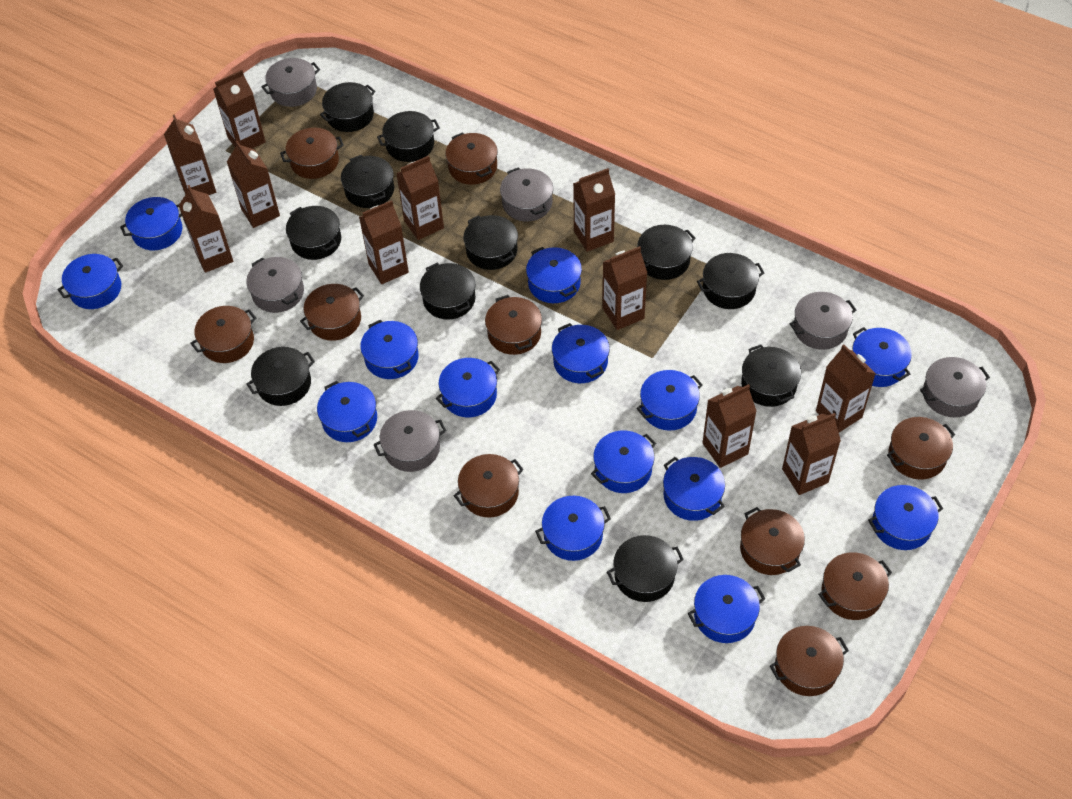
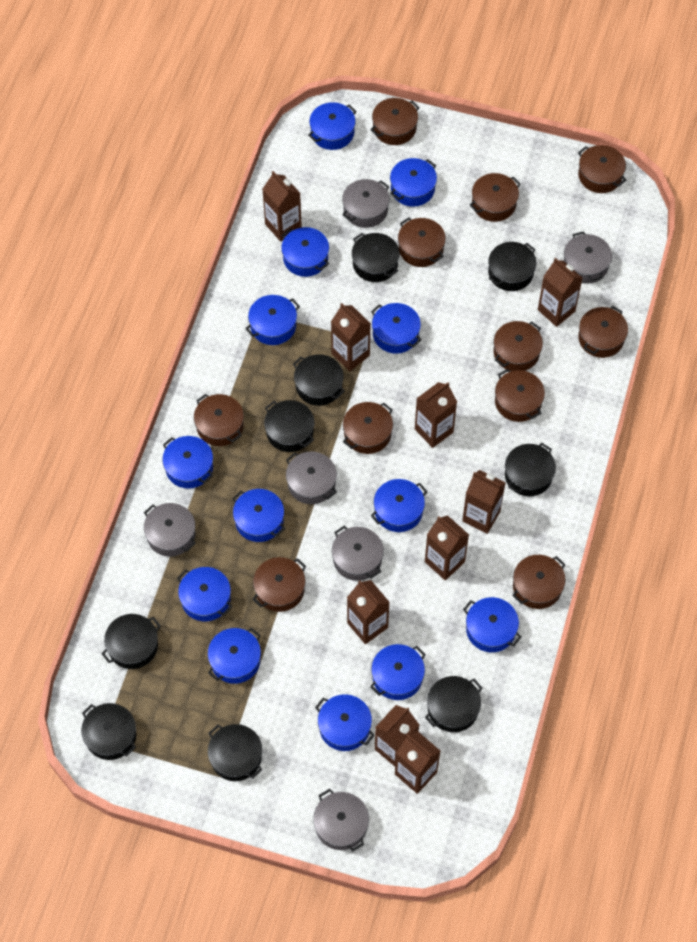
black pot: 11 -> 9
blue pot: 14 -> 13
brown carton: 11 -> 9
brown pot: 10 -> 11

